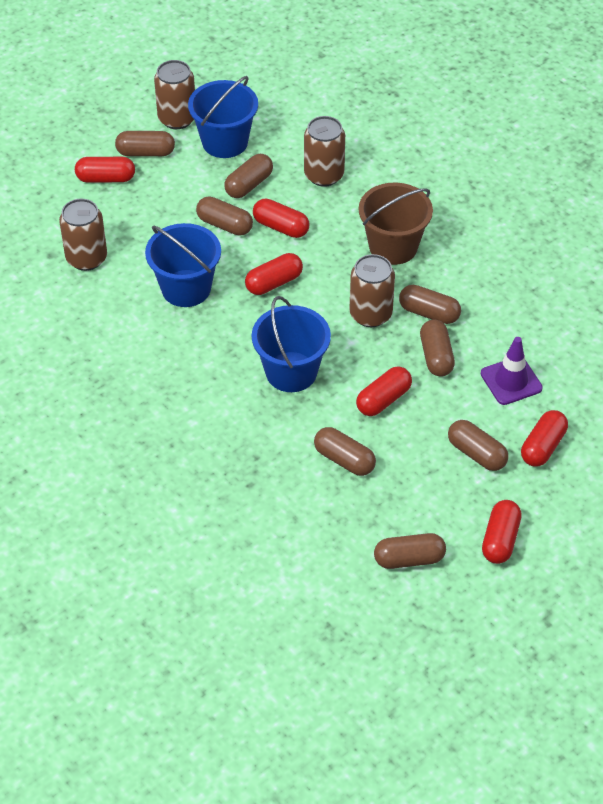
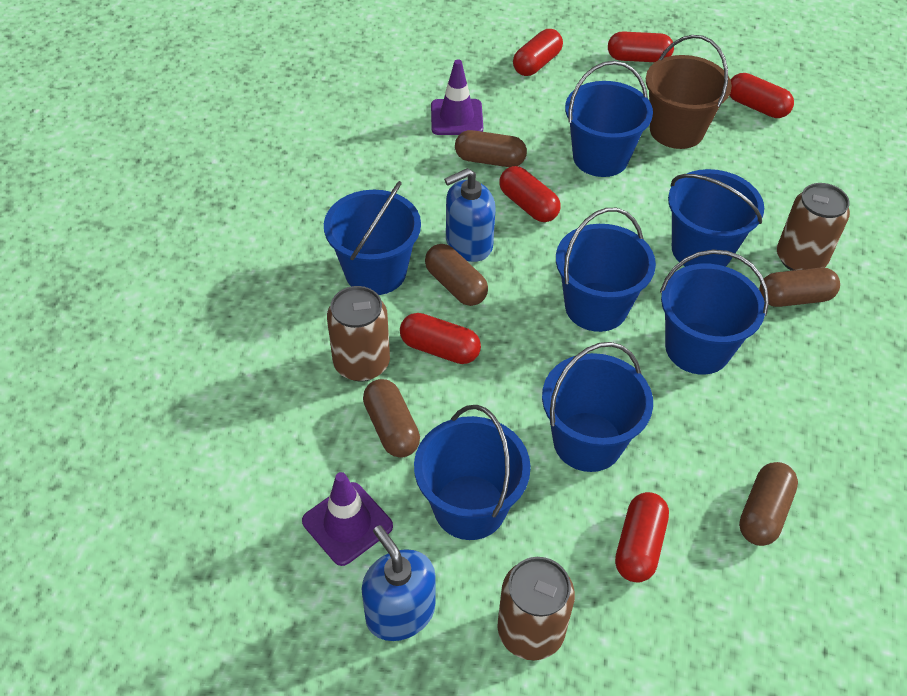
blue bucket: 3 -> 7
blue soap dispenser: 0 -> 2
brown can: 4 -> 3
brown capsule: 8 -> 5
purple traffic cone: 1 -> 2

